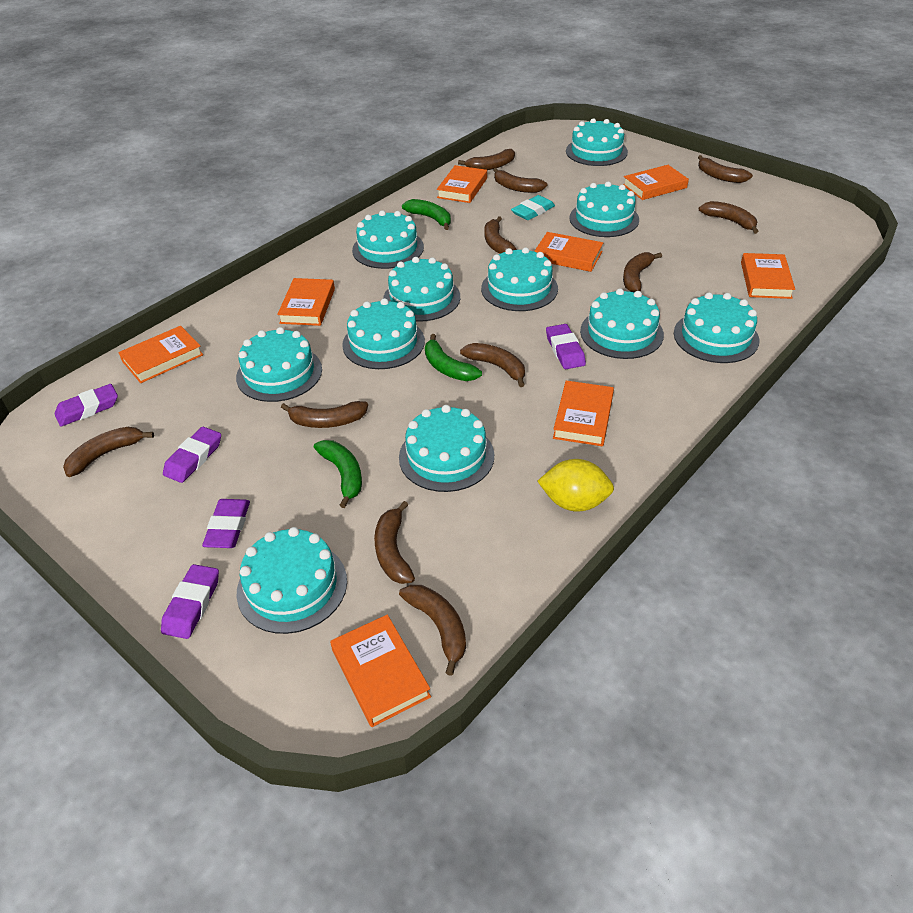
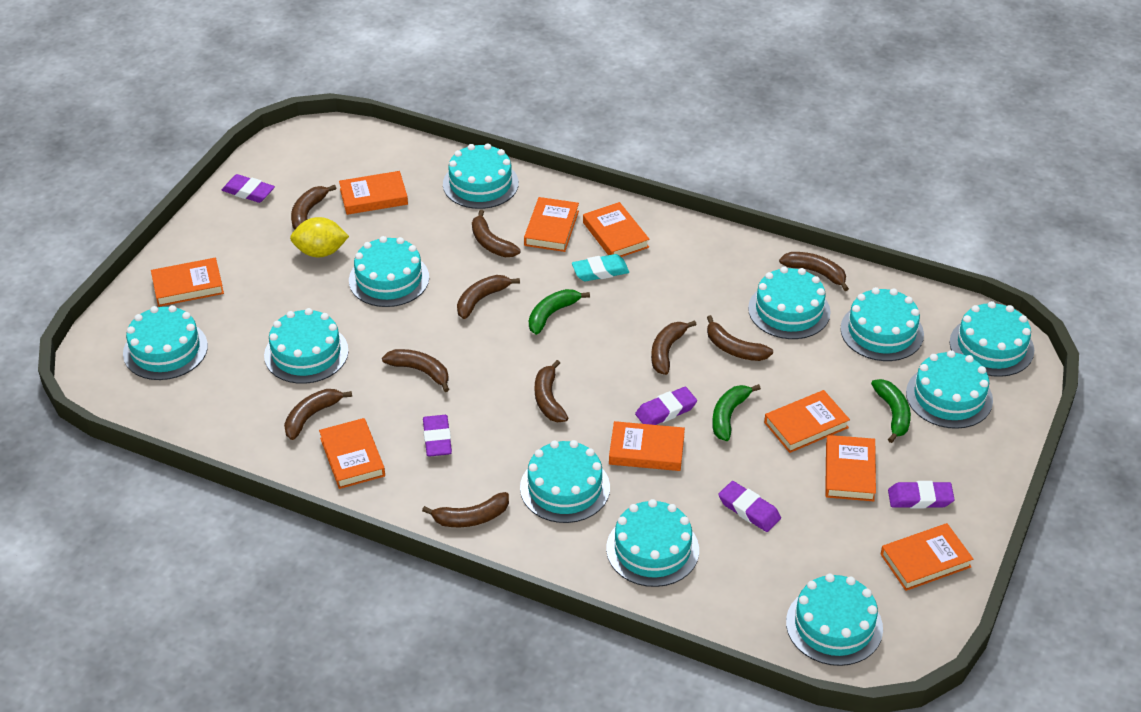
brown banana: 11 -> 10
orange book: 8 -> 9

